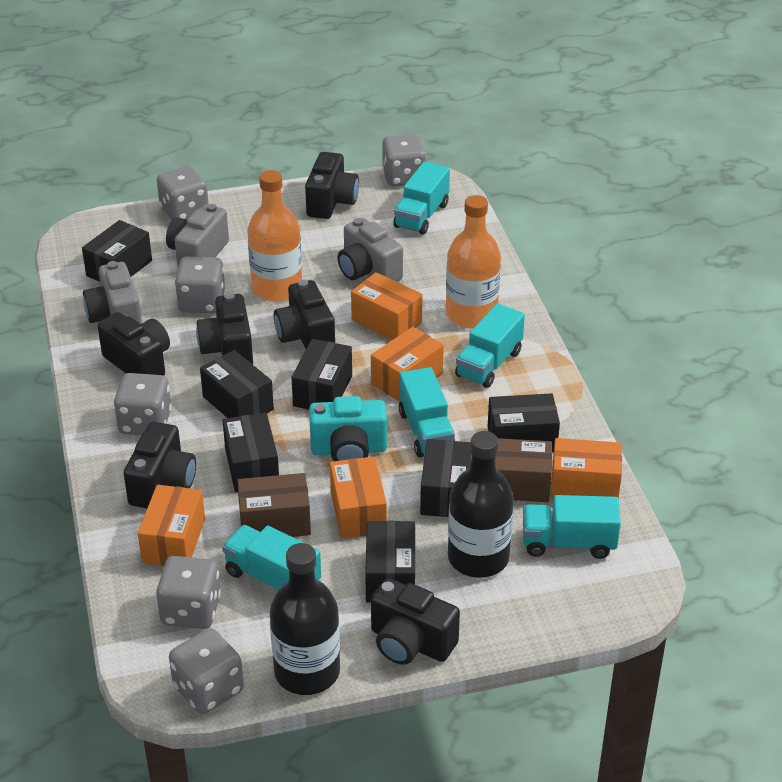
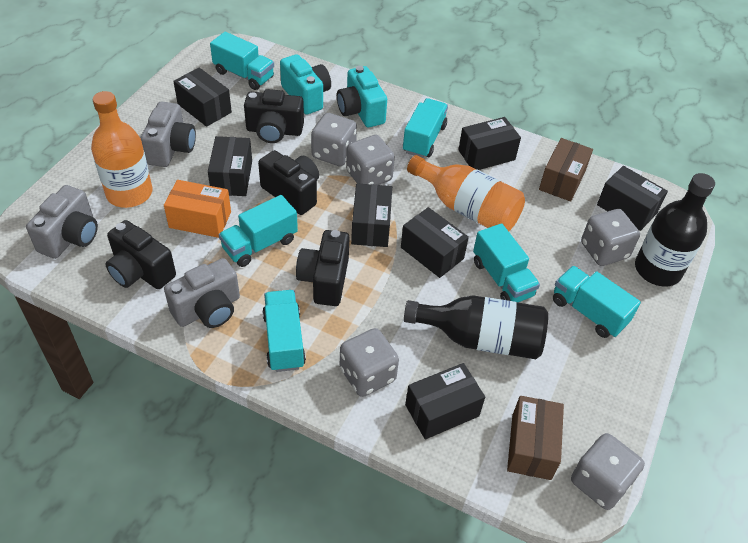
black camera: 6 -> 4
grey dice: 6 -> 5
orange box: 5 -> 1
turquoise camera: 1 -> 2
turquoise truck: 5 -> 6

